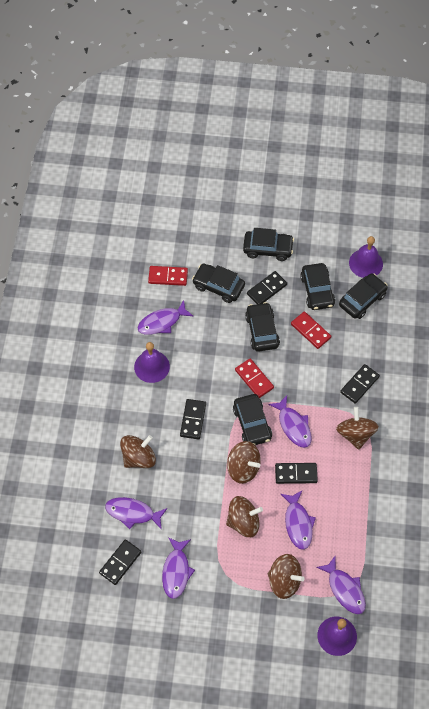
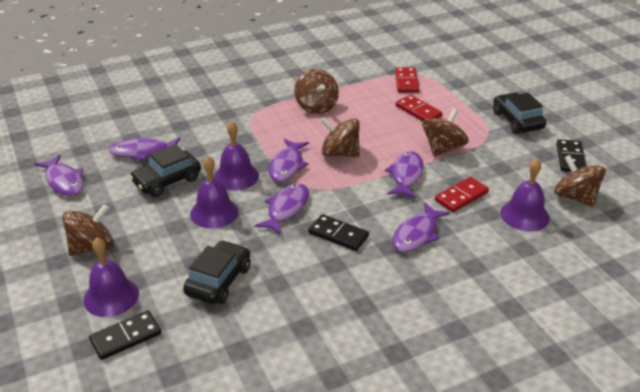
black car: 6 -> 3
black domino: 5 -> 3
purple bell: 3 -> 4

